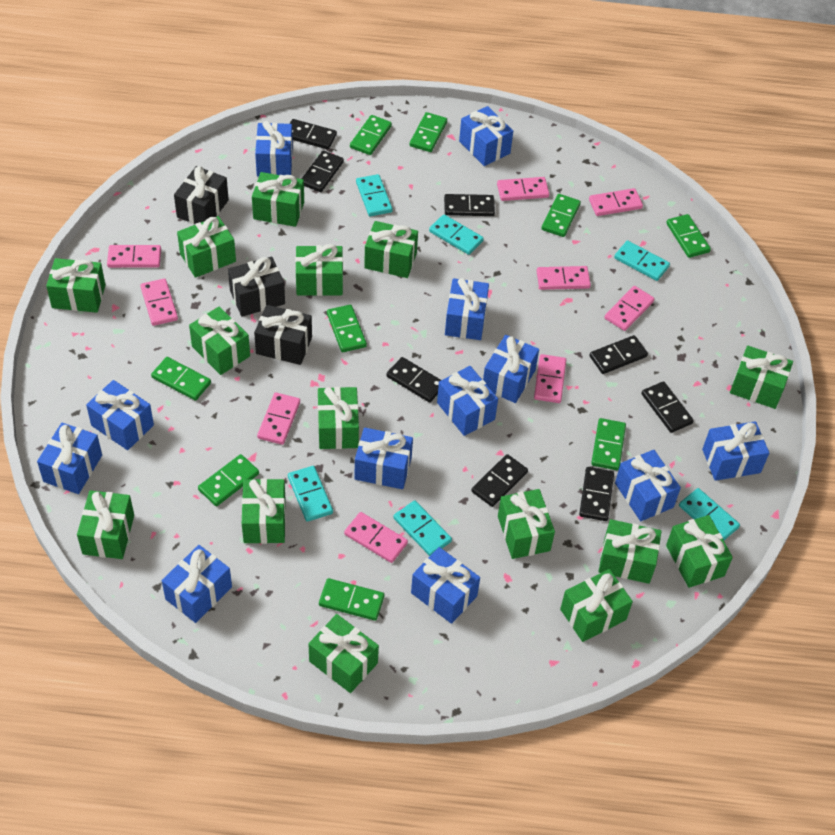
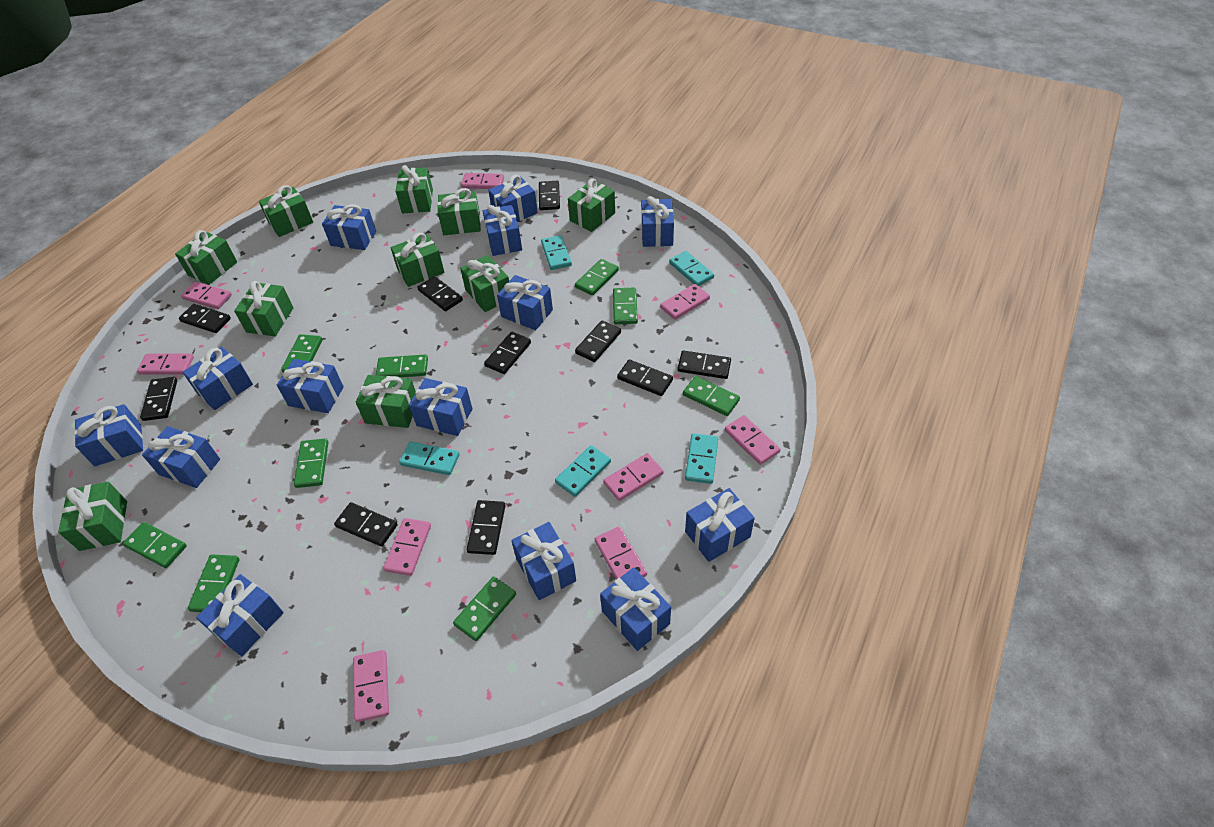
black domino: 8 -> 10
black gift: 3 -> 0
blue gift: 12 -> 14
green gift: 15 -> 10
turquoise domino: 6 -> 5

